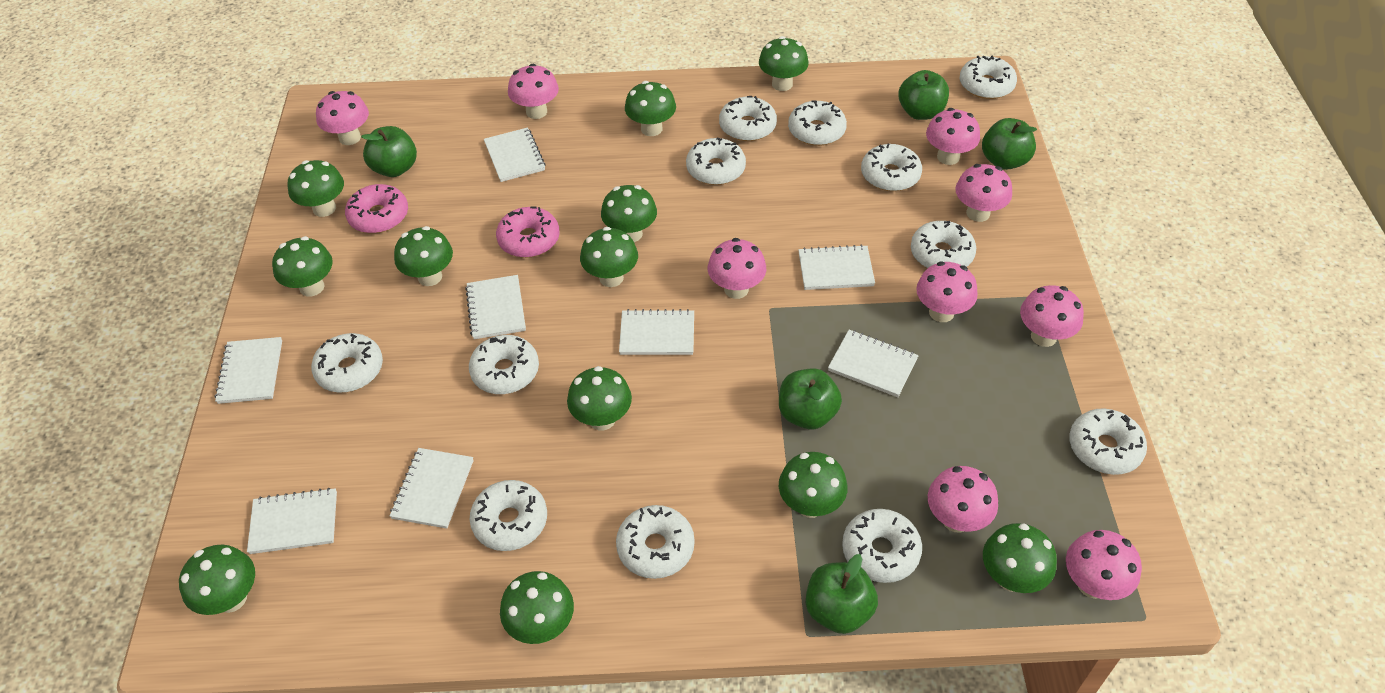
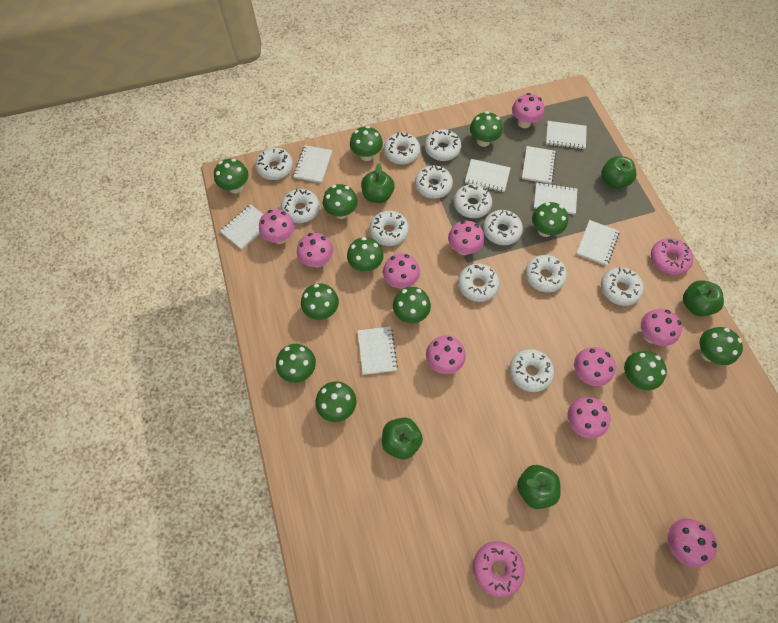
pink mushroom: 9 -> 10

